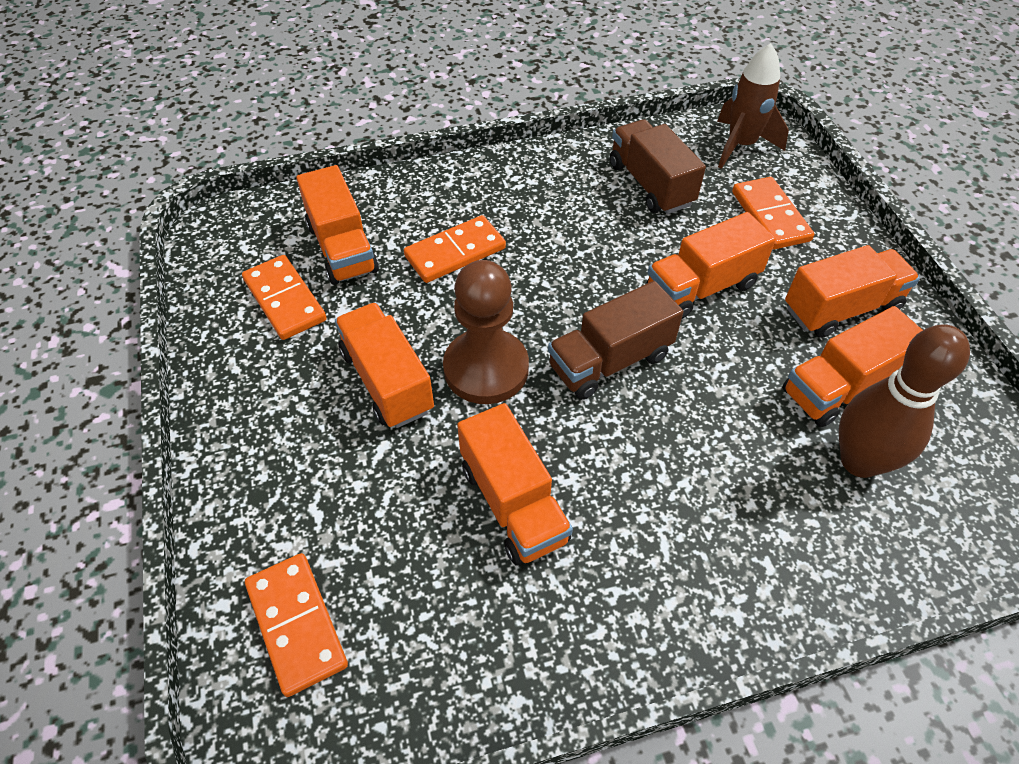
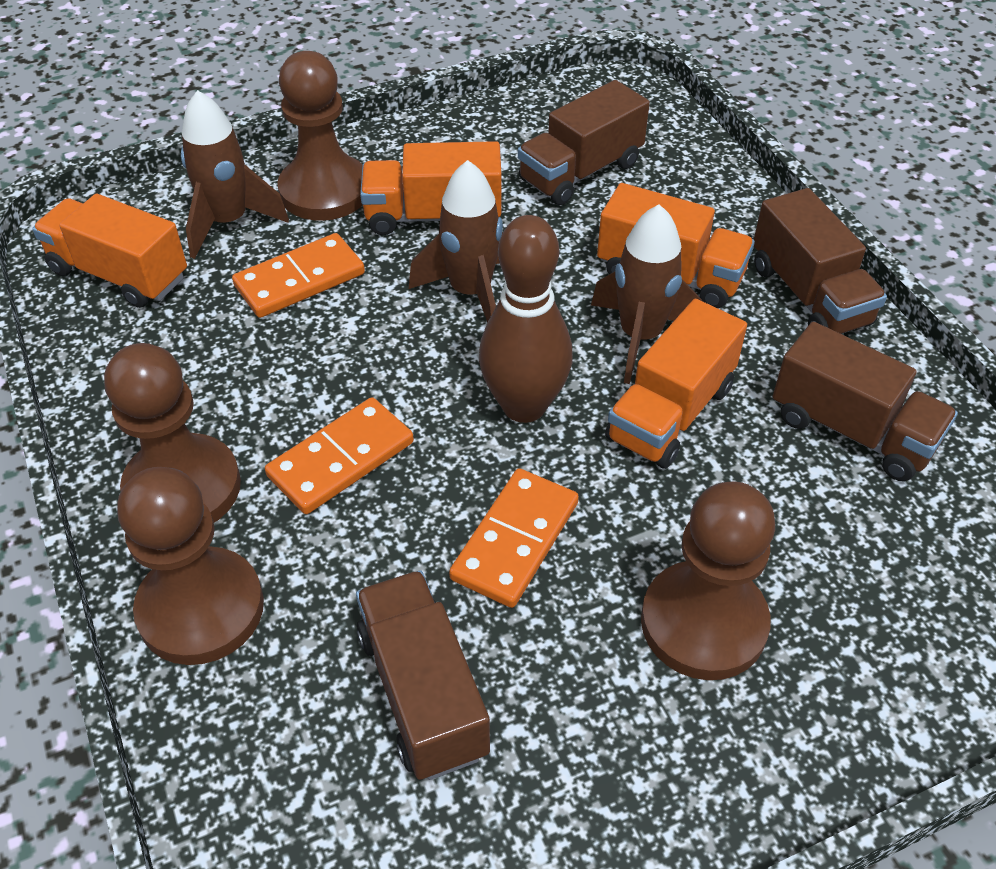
brown pawn: 1 -> 4
brown rocket: 1 -> 3
brown truck: 2 -> 4
orange domino: 4 -> 3
orange truck: 6 -> 4

